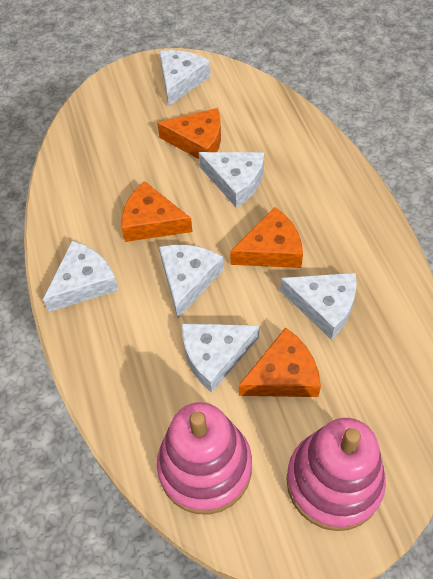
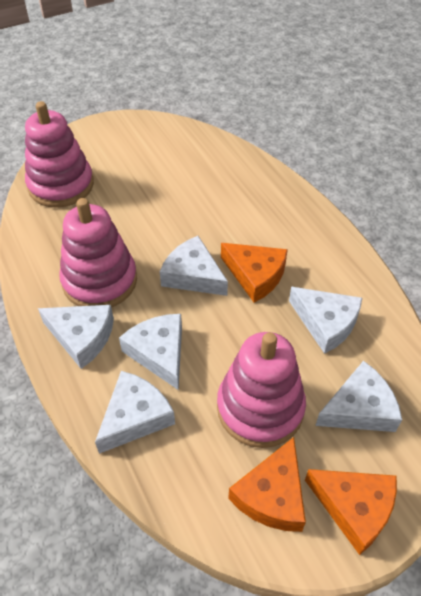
orange cheese: 4 -> 3
pink stacking toy: 2 -> 3

